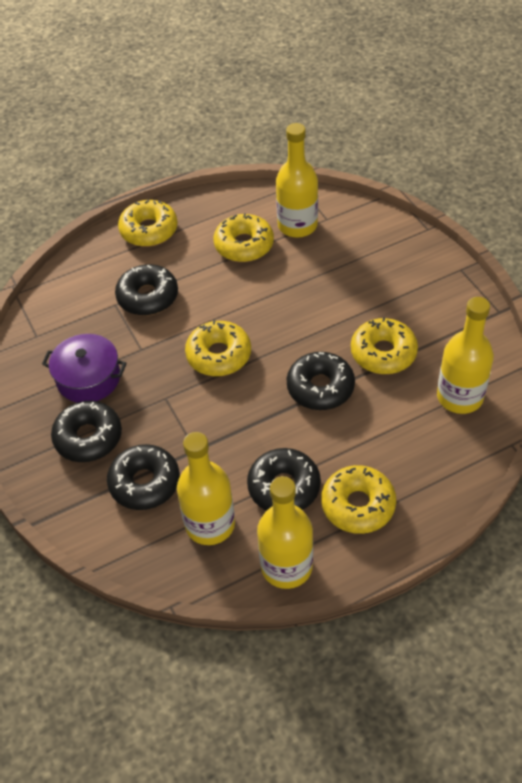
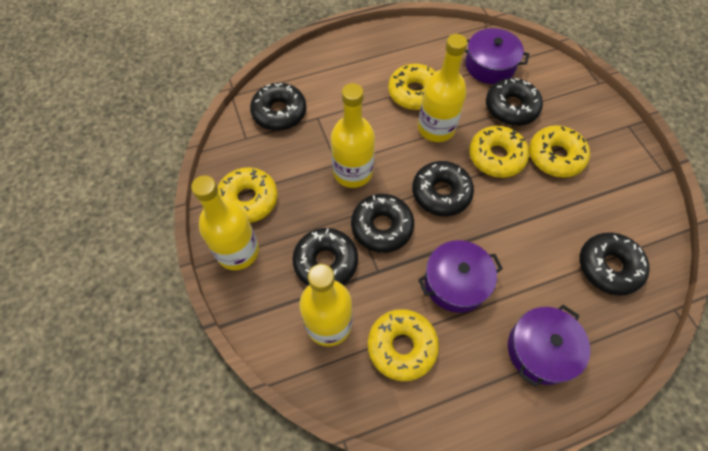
black donut: 5 -> 6
purple pot: 1 -> 3

